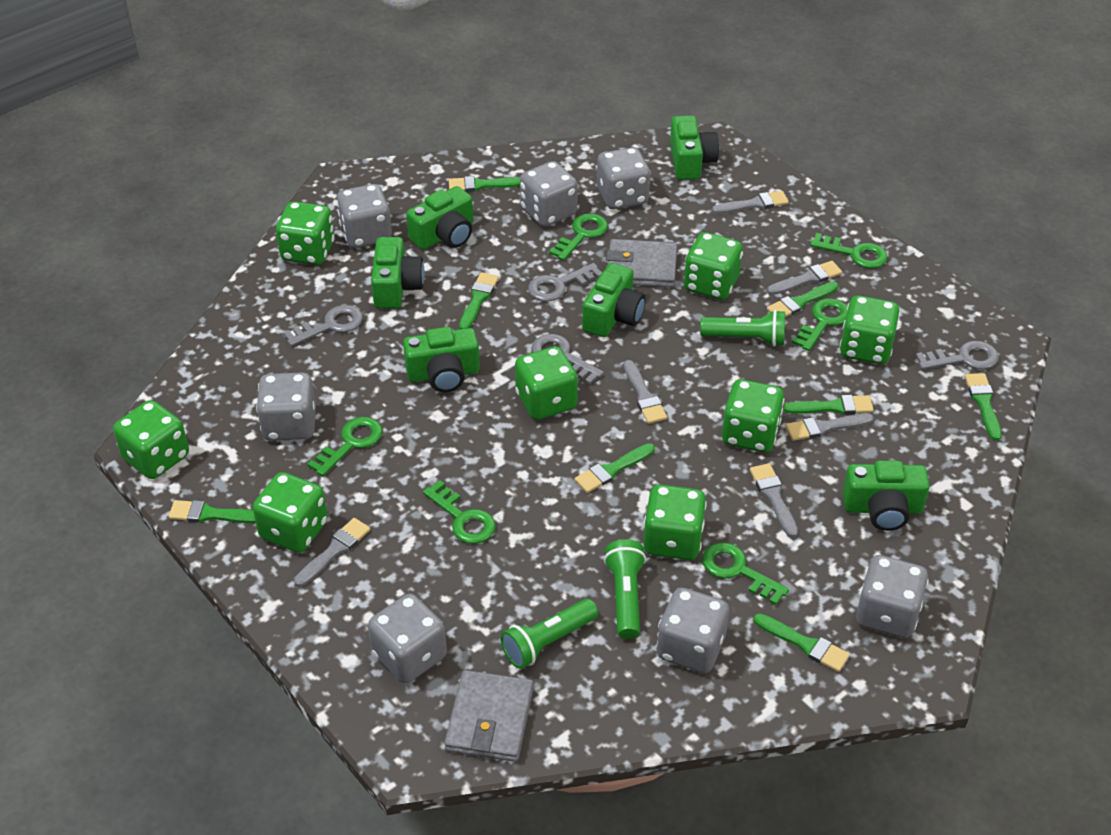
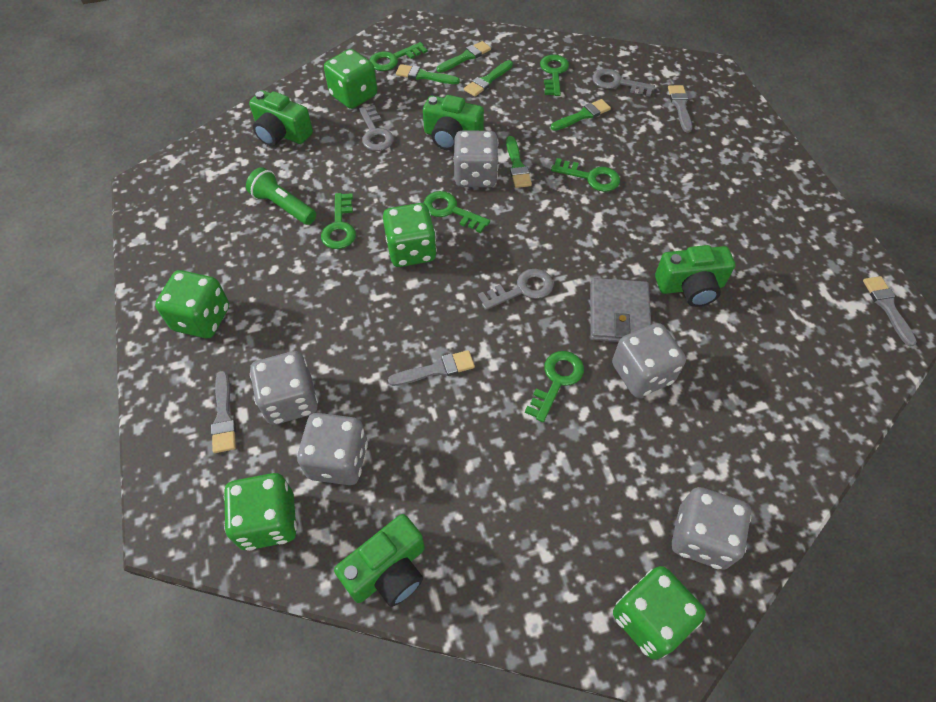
green brush: 8 -> 5
green camera: 6 -> 4
green dice: 8 -> 5
green flashlight: 3 -> 1
grey brush: 6 -> 4
grey dice: 7 -> 5
grey key: 4 -> 3
grey wallet: 2 -> 1

